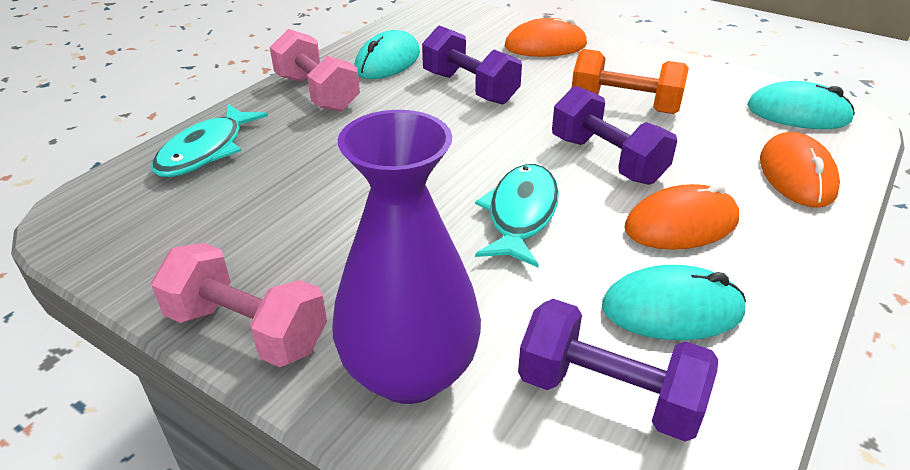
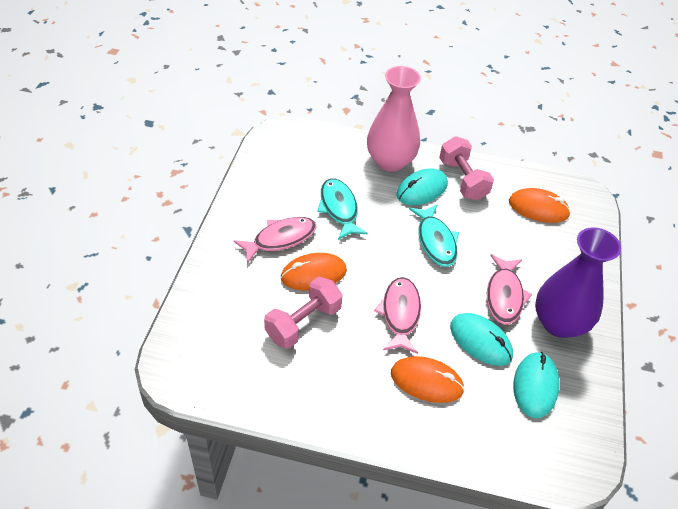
orange dumbbell: 1 -> 0
pink fish: 0 -> 3
pink vase: 0 -> 1
purple dumbbell: 3 -> 0

